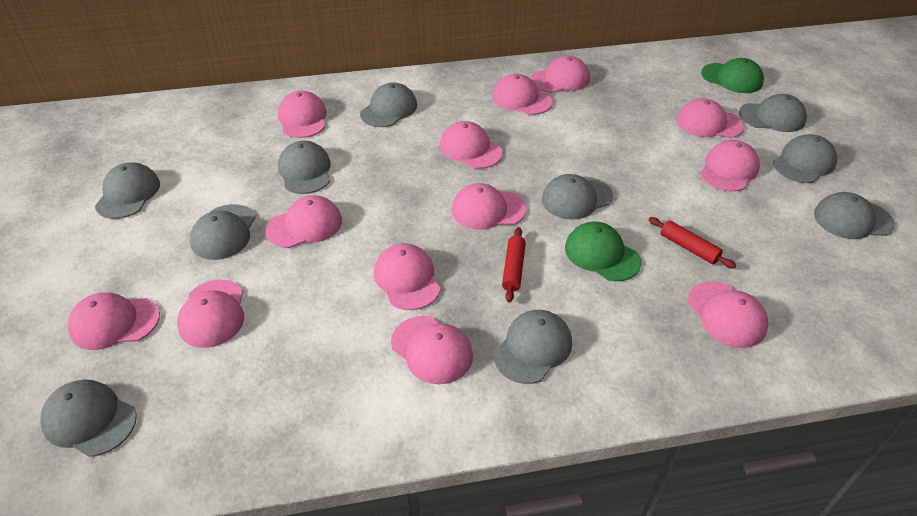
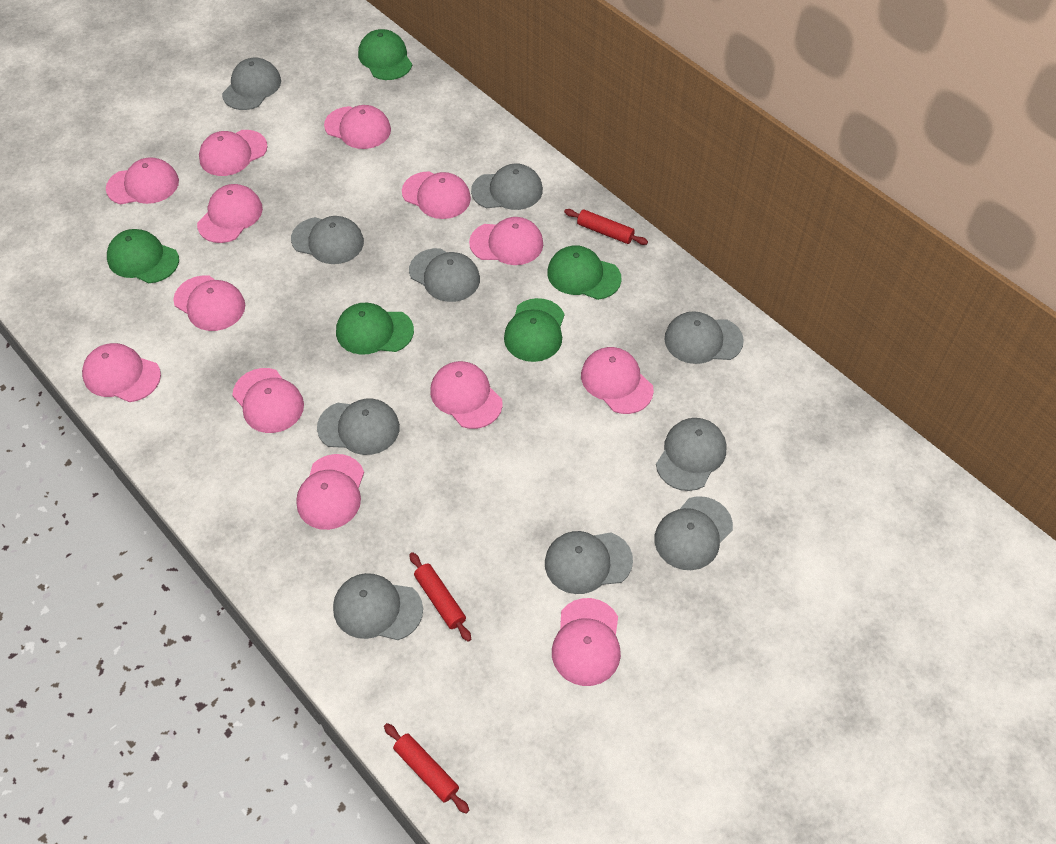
green cap: 2 -> 5
red rolling pin: 2 -> 3

